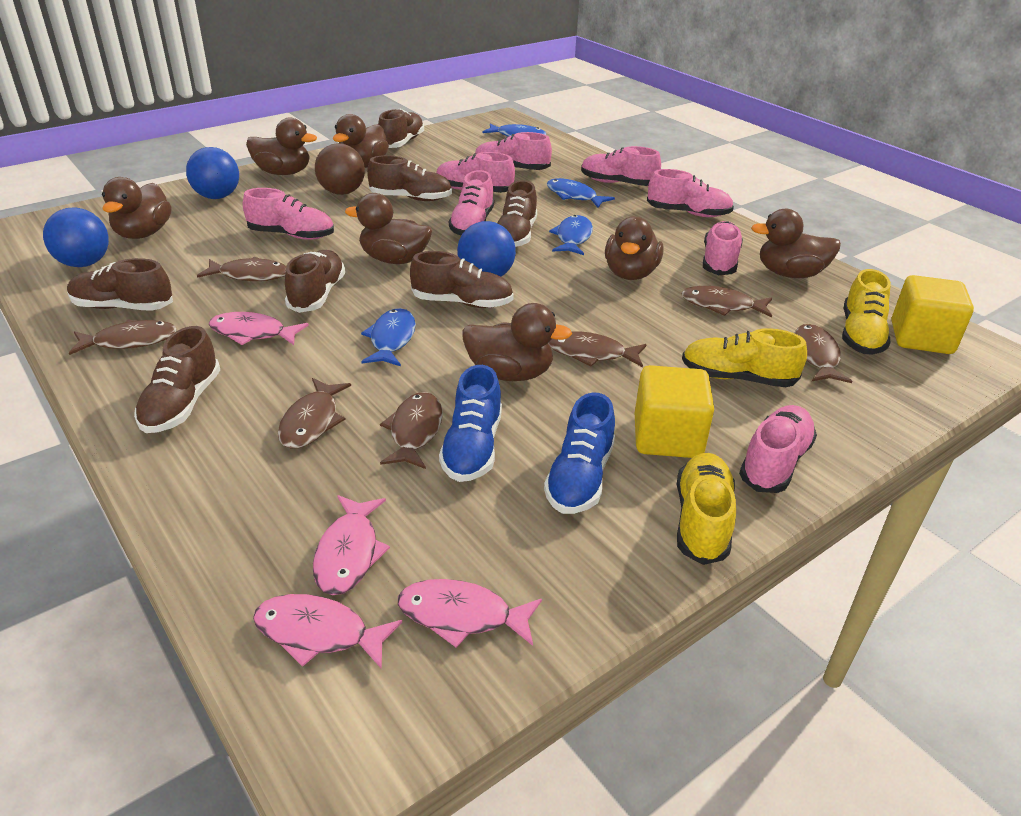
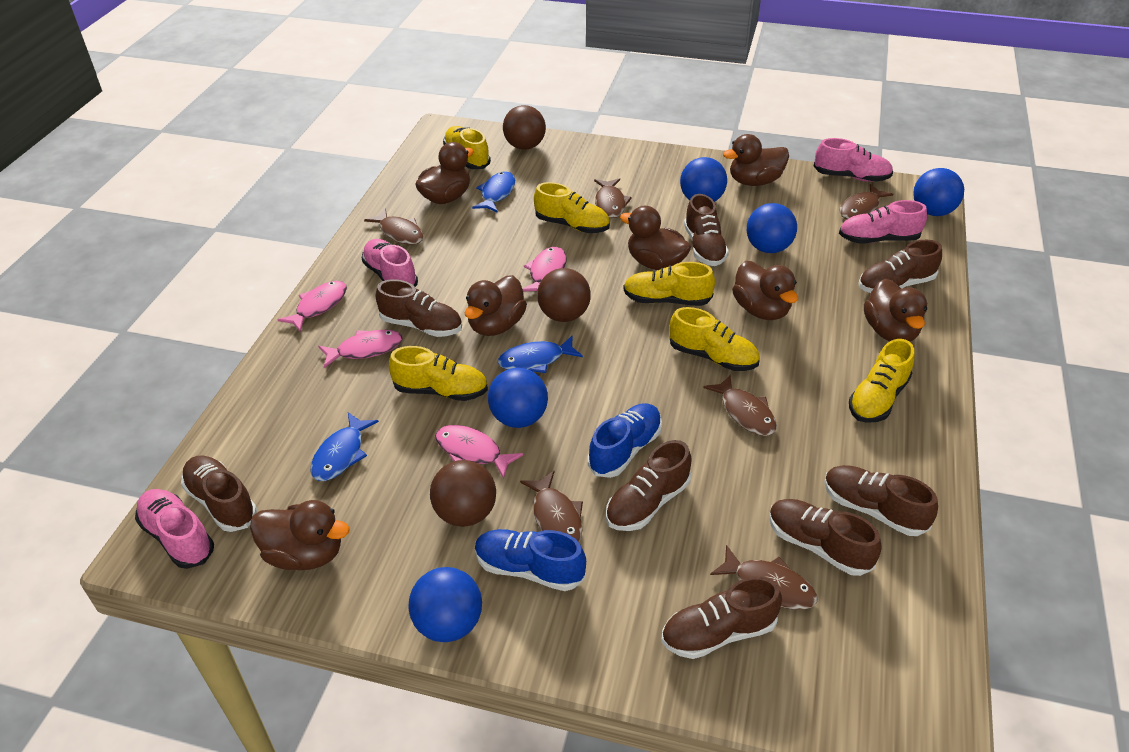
blue ball: 3 -> 5
blue fish: 4 -> 3
brown ball: 1 -> 3
brown fish: 7 -> 6
brown shoe: 7 -> 8
pink shoe: 8 -> 4
yellow cube: 2 -> 0
yellow shoe: 3 -> 6

